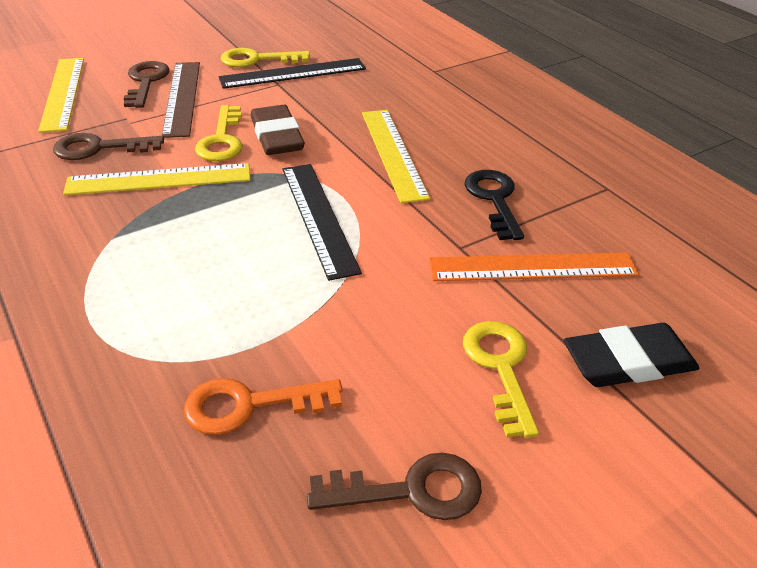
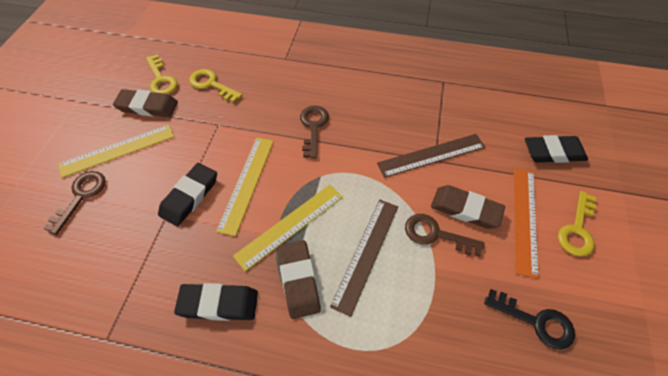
black eraser: 1 -> 3
black ruler: 2 -> 0
brown eraser: 1 -> 3
brown ruler: 1 -> 2
orange key: 1 -> 0

